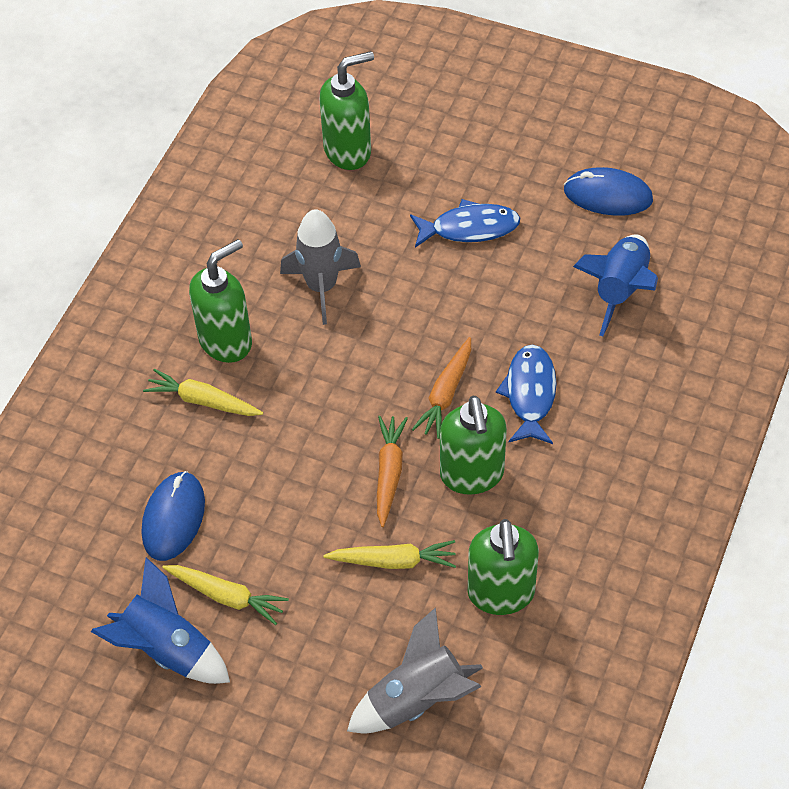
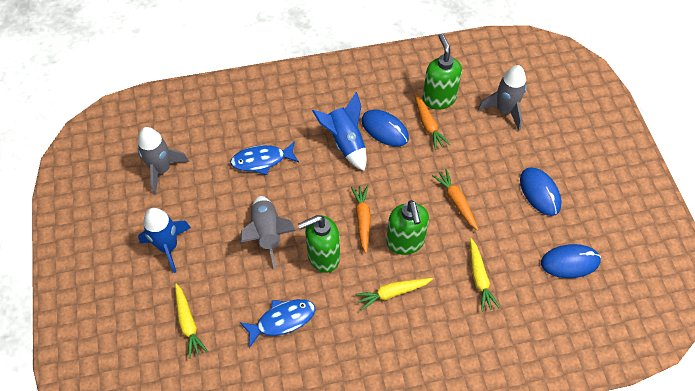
blue mouse: 2 -> 3
green soap dispenser: 4 -> 3
grey rocket: 2 -> 3
orange carrot: 2 -> 3

